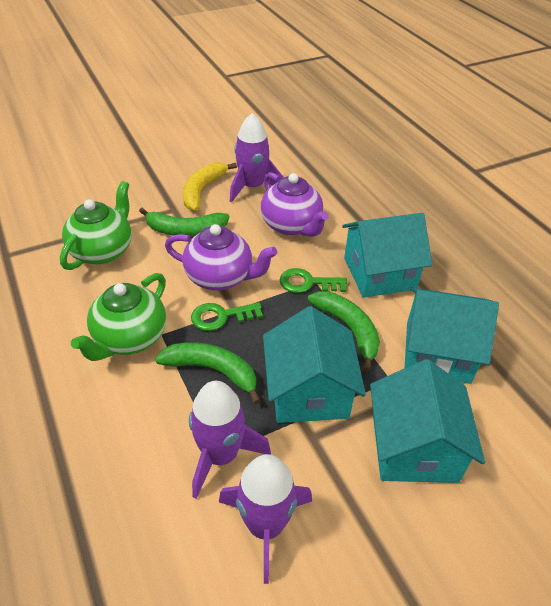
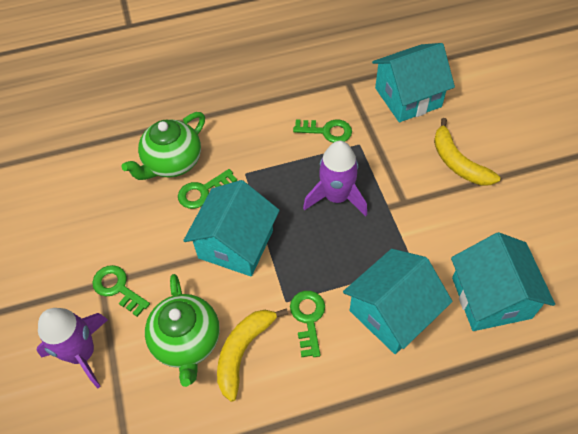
green banana: 3 -> 0
green key: 2 -> 4
purple rocket: 3 -> 2
purple teapot: 2 -> 0
yellow banana: 1 -> 2

